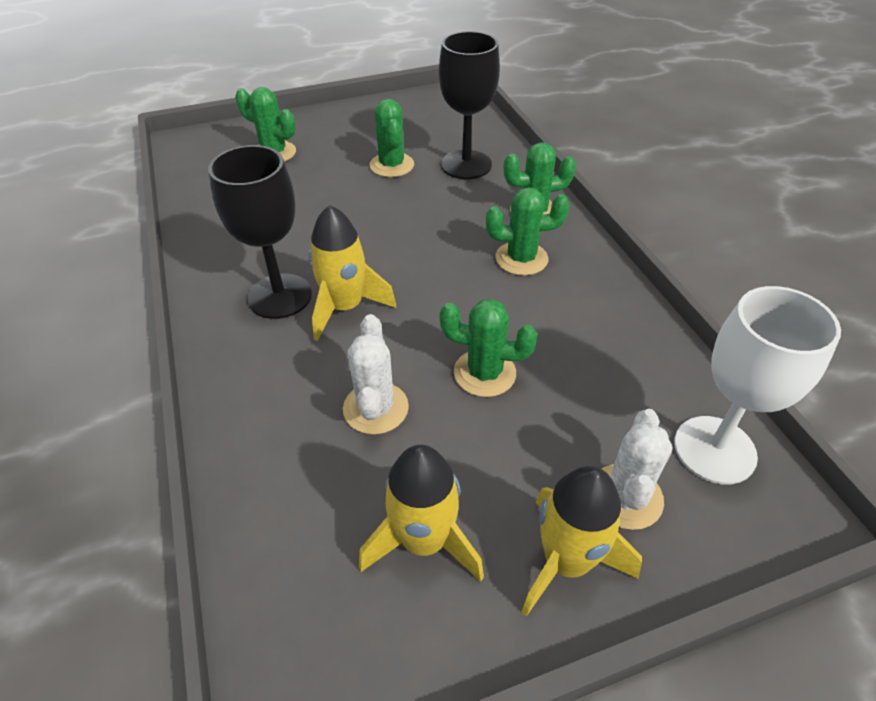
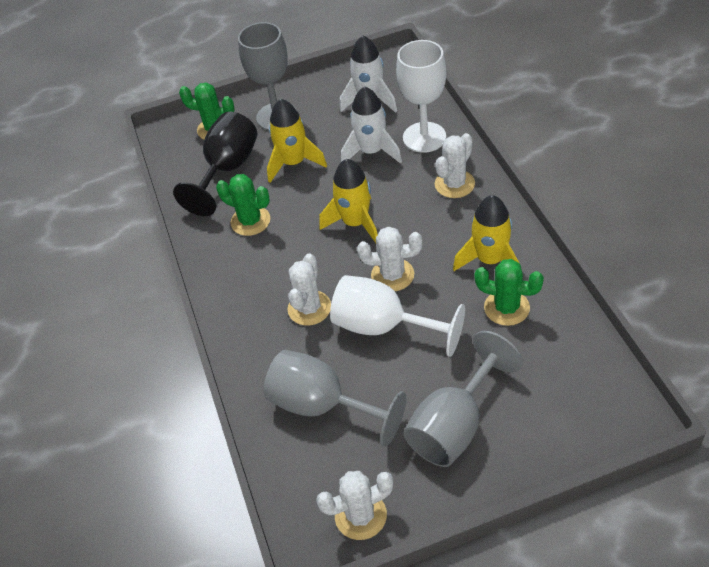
black goblet: 2 -> 1
green cactus: 5 -> 3
grey goblet: 0 -> 3
white cactus: 2 -> 4
white goblet: 1 -> 2
white rocket: 0 -> 2

